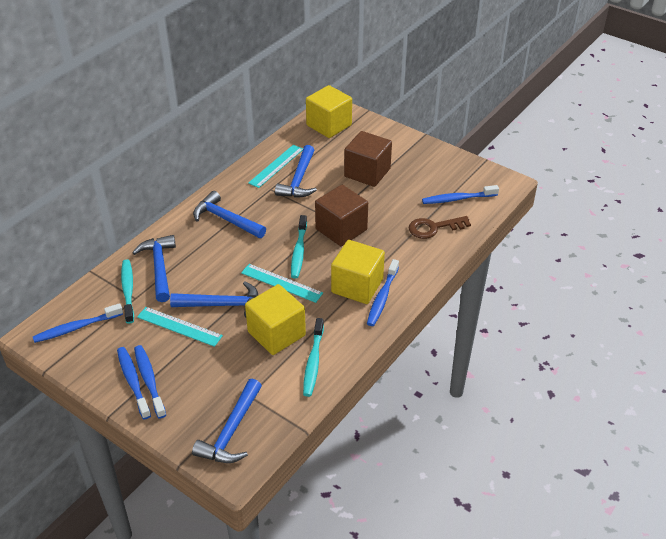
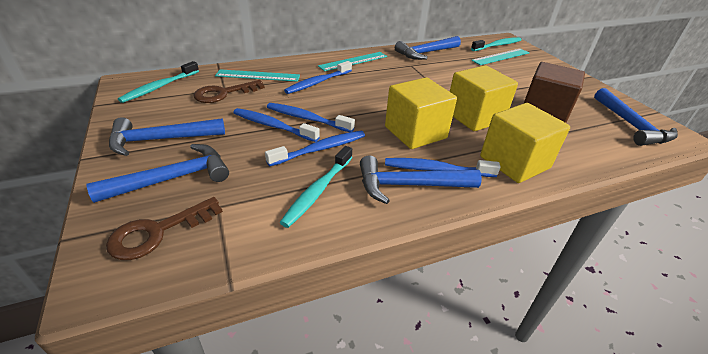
brown cube: 2 -> 1
brown key: 1 -> 2

